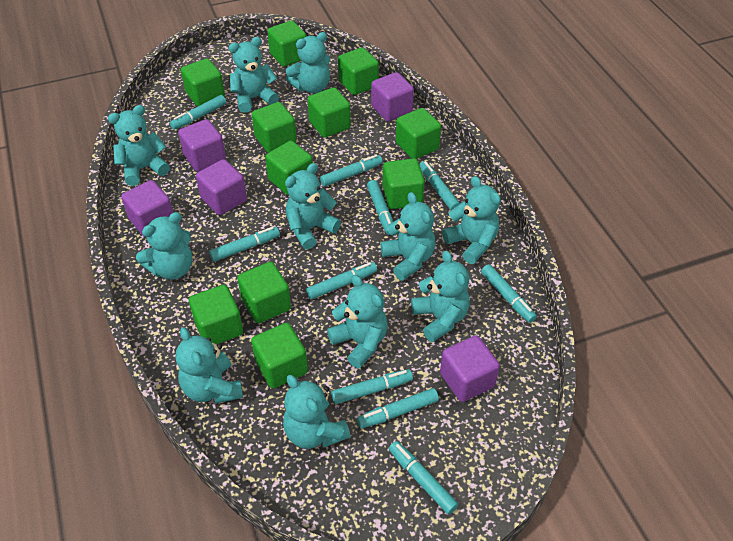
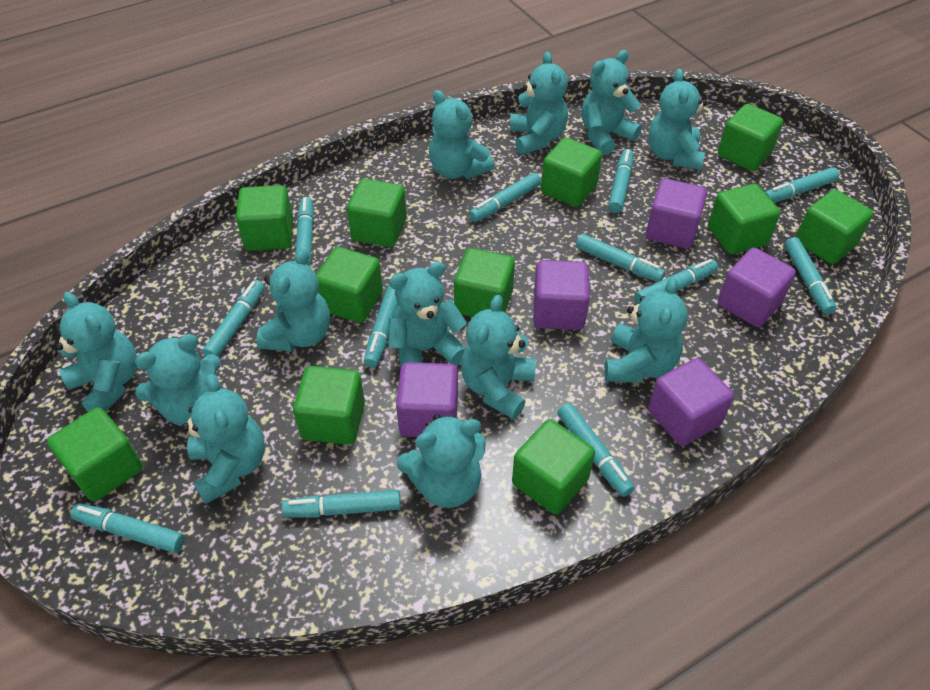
turquoise marker: 10 -> 12
turquoise teddy bear: 11 -> 12

